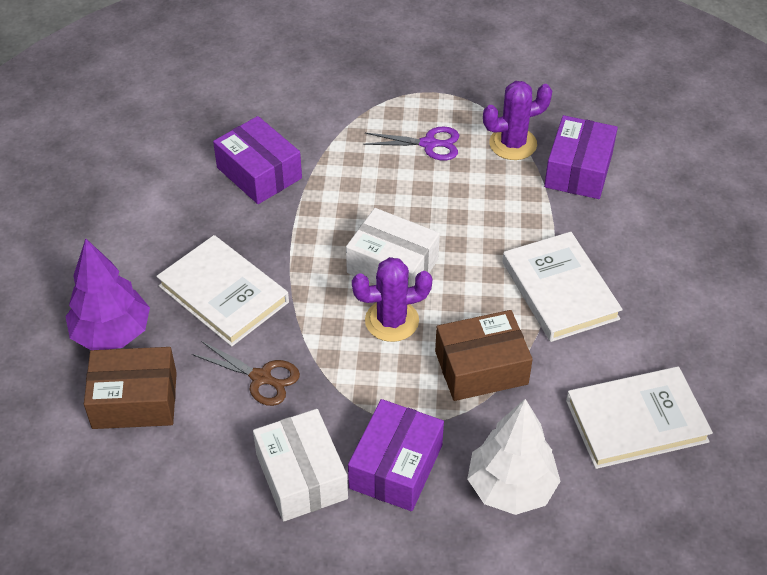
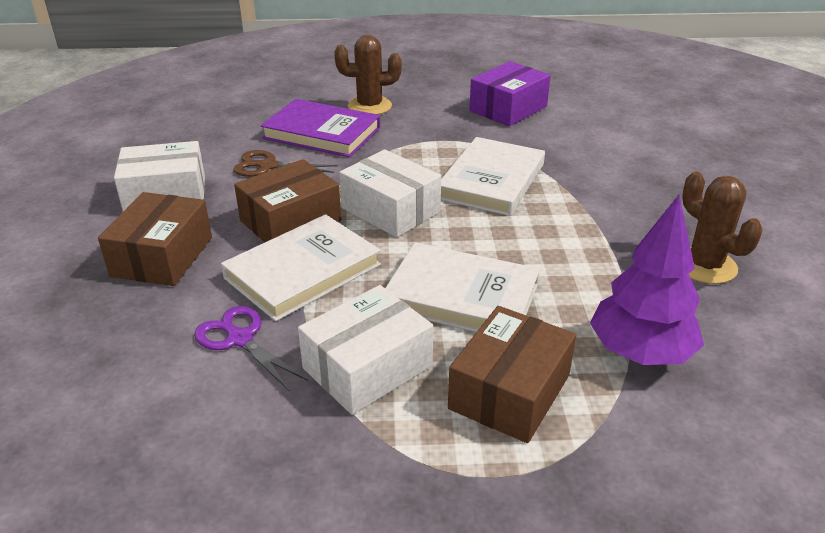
brown box: 2 -> 3
brown cactus: 0 -> 2
purple book: 0 -> 1
purple box: 3 -> 1
purple cactus: 2 -> 0
white box: 2 -> 3
white tree: 1 -> 0

